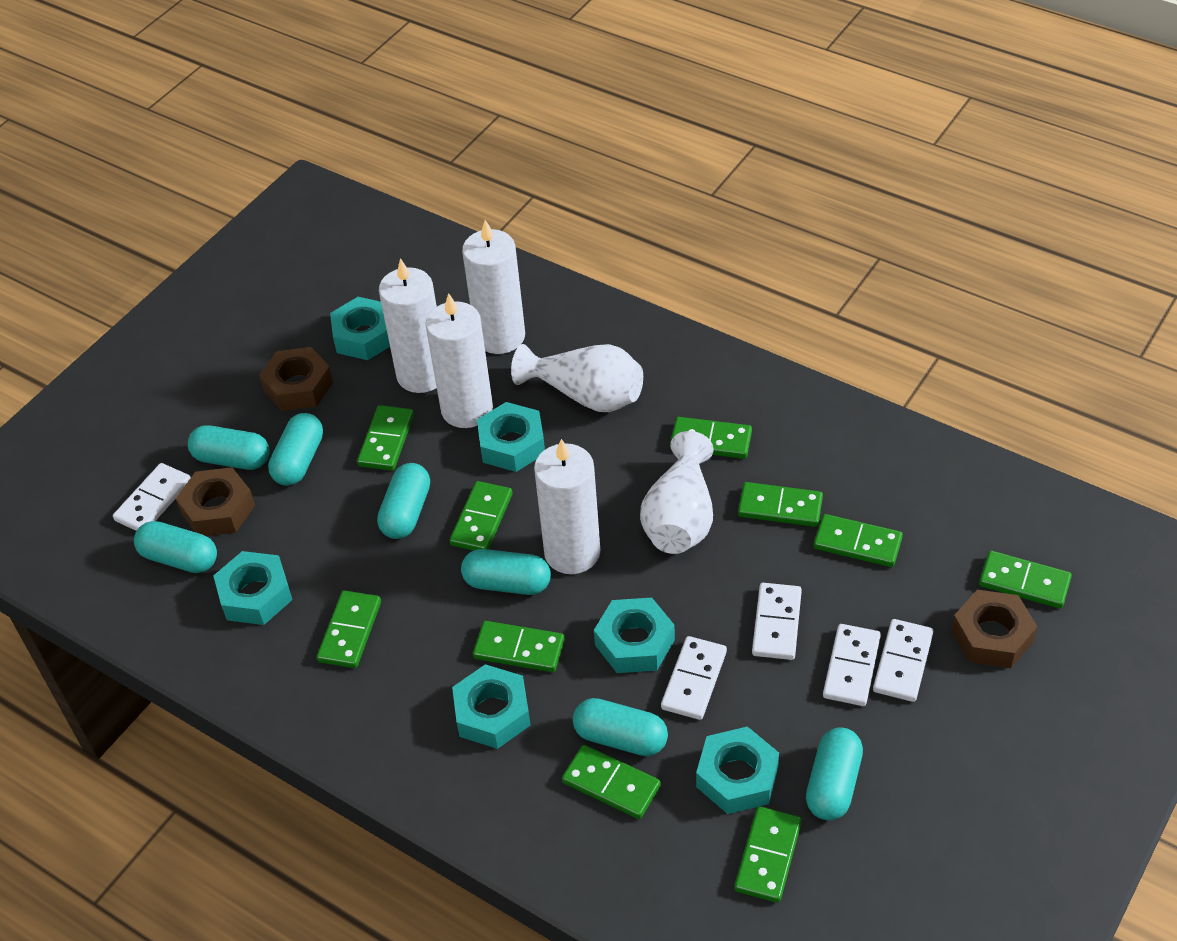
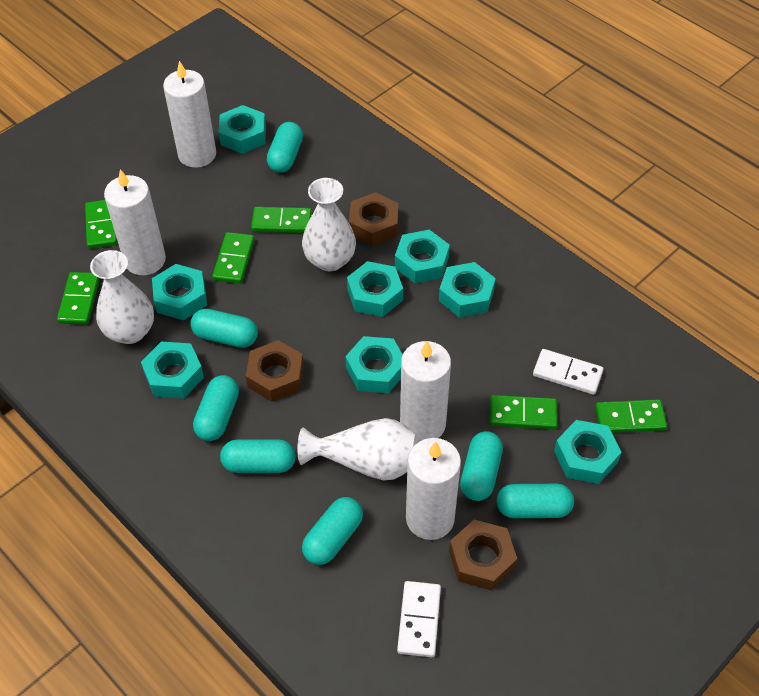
green domino: 10 -> 6
turquoise nut: 6 -> 8
white domino: 5 -> 2
white vase: 2 -> 3

